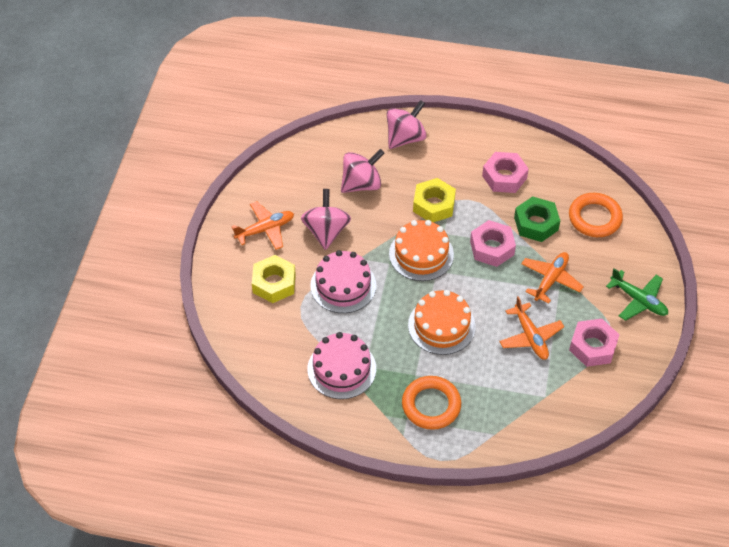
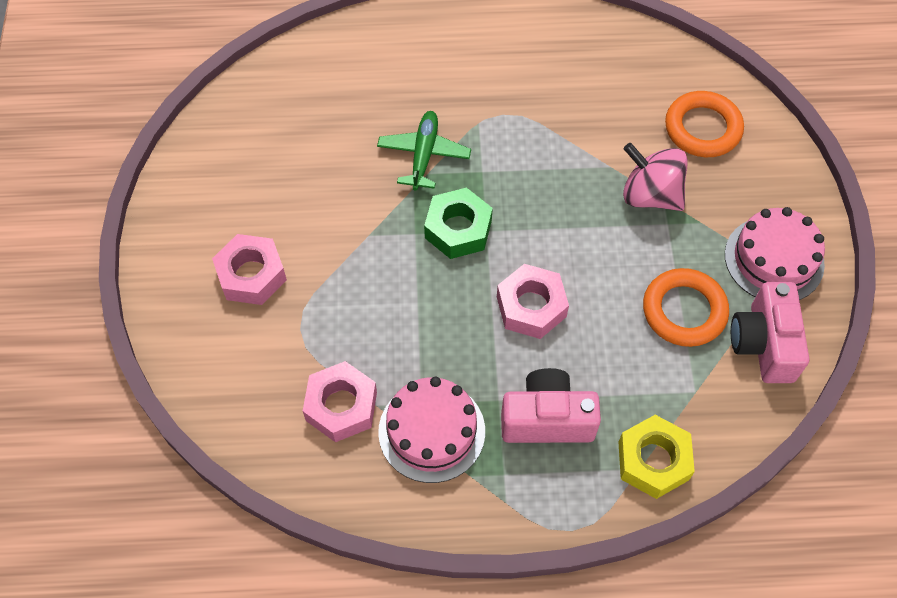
orange cake: 2 -> 0
orange plane: 3 -> 0
pink camera: 0 -> 2
pink spinning top: 3 -> 1
yellow nut: 2 -> 1

